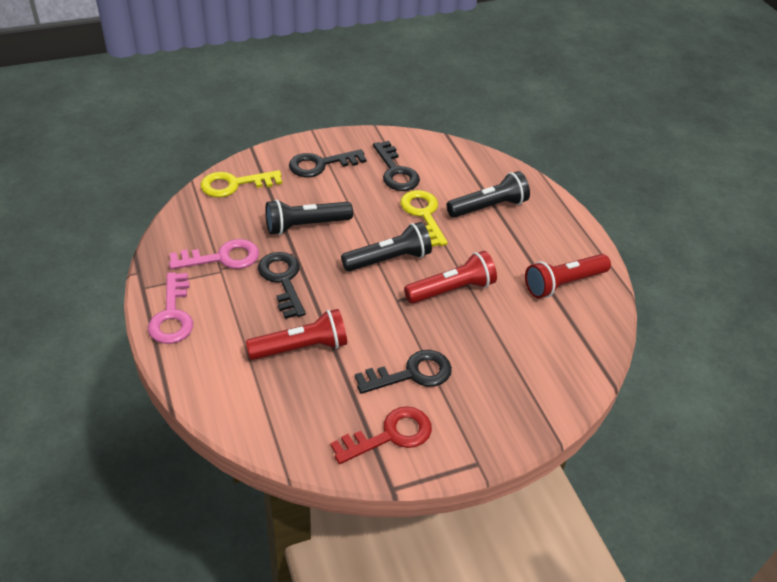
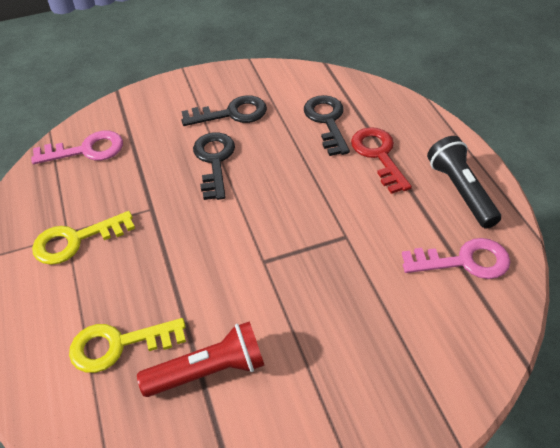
black flashlight: 3 -> 1
black key: 4 -> 3
red flashlight: 3 -> 1

